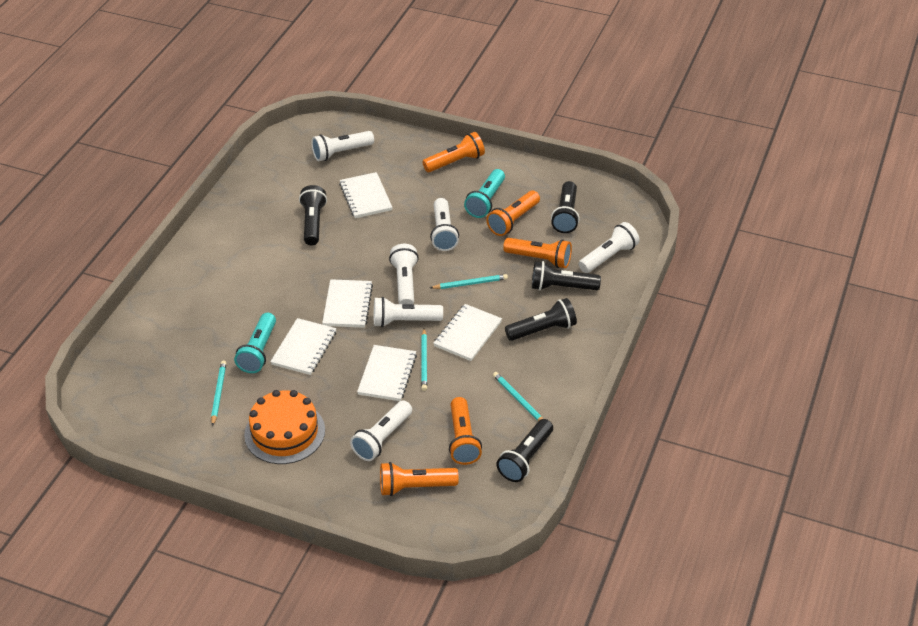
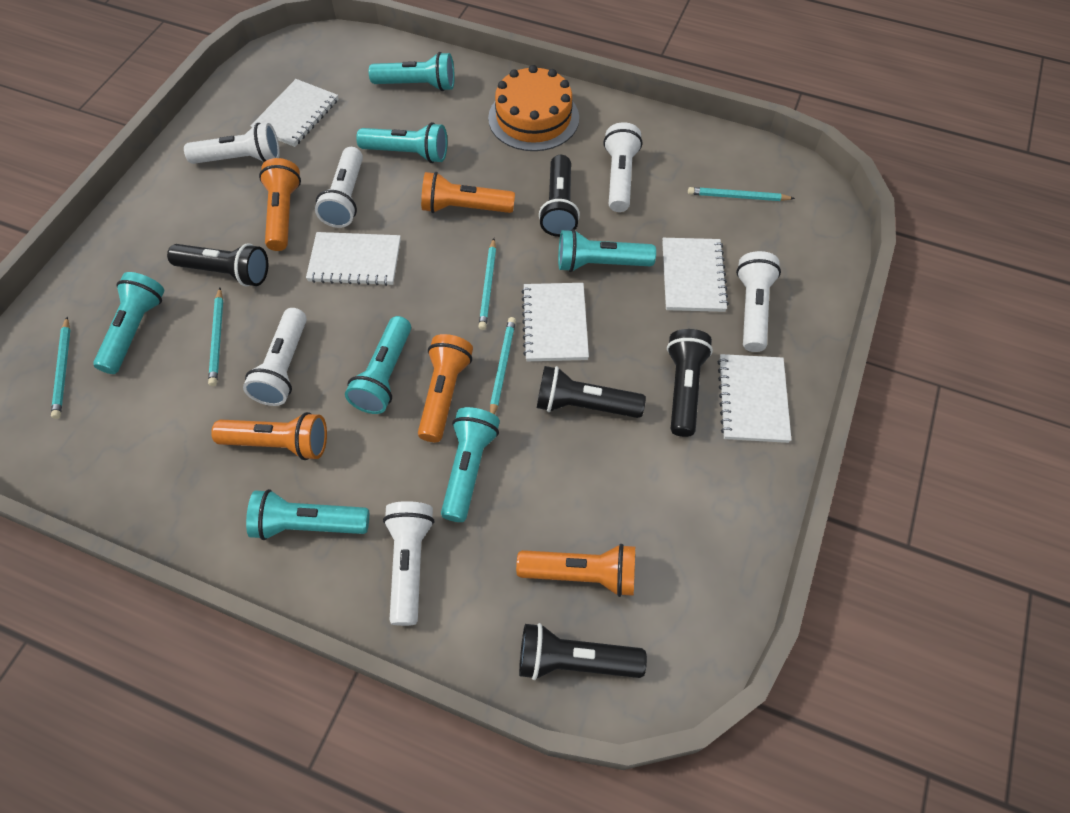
turquoise flashlight: 2 -> 7
turquoise pencil: 4 -> 5

